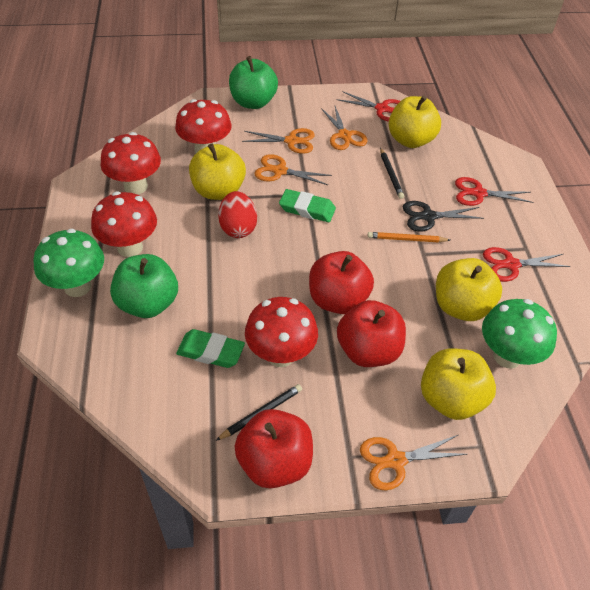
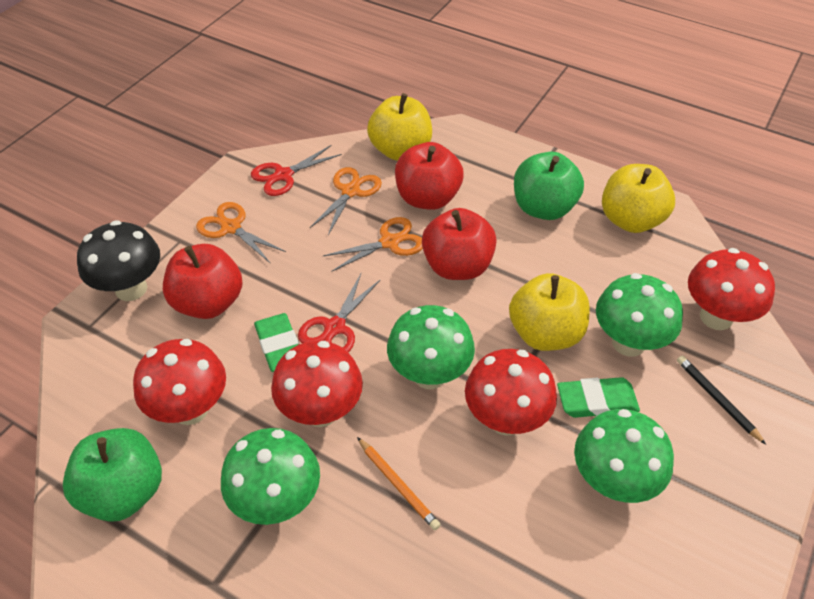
black mushroom: 0 -> 1
black pencil: 2 -> 1
black scissors: 1 -> 0
green mushroom: 2 -> 4
orange scissors: 4 -> 3
red egg: 1 -> 0
red scissors: 3 -> 2
yellow apple: 4 -> 3

